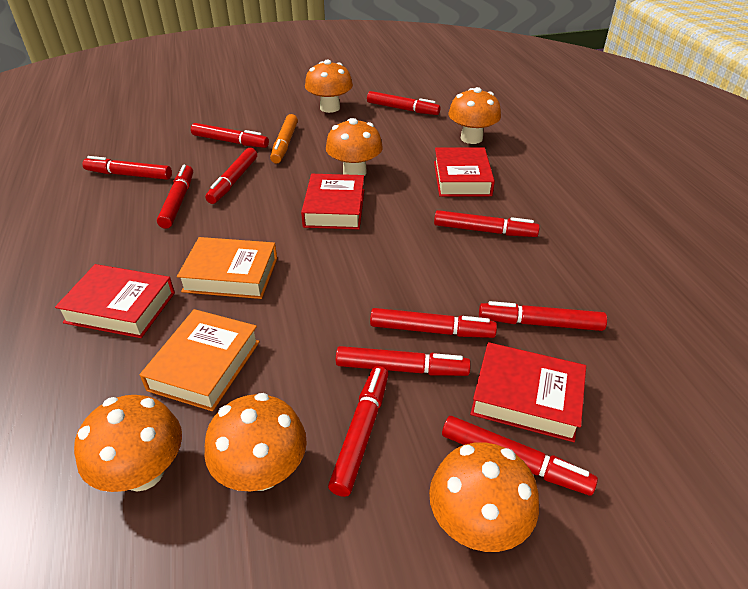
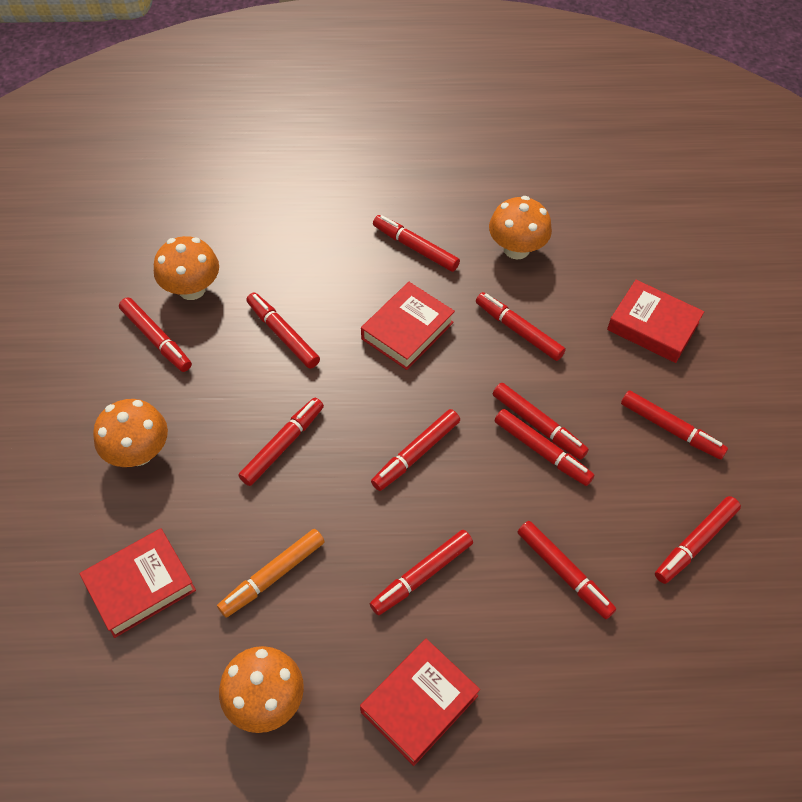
orange book: 2 -> 0
orange mushroom: 6 -> 4
red marker: 11 -> 12

